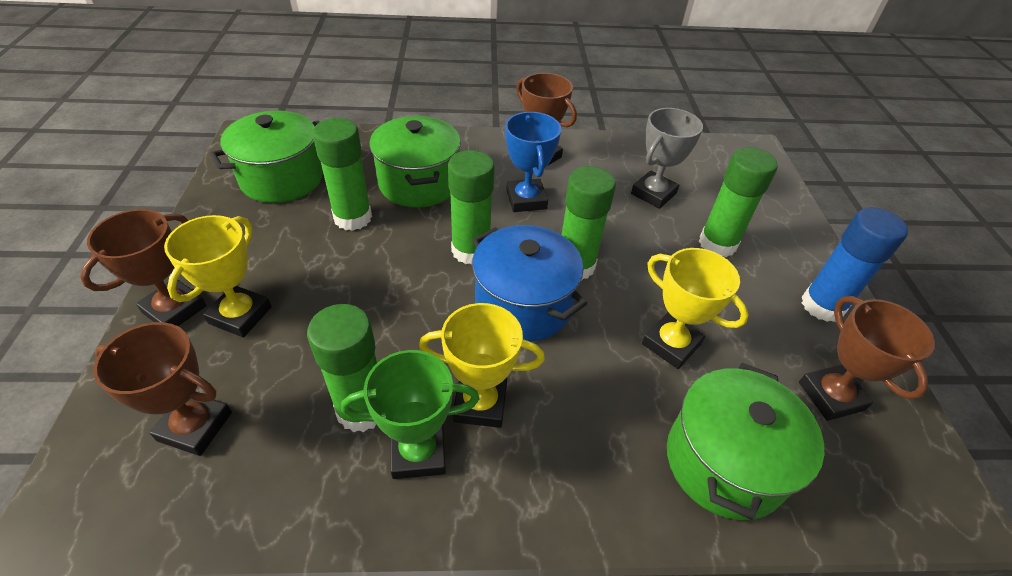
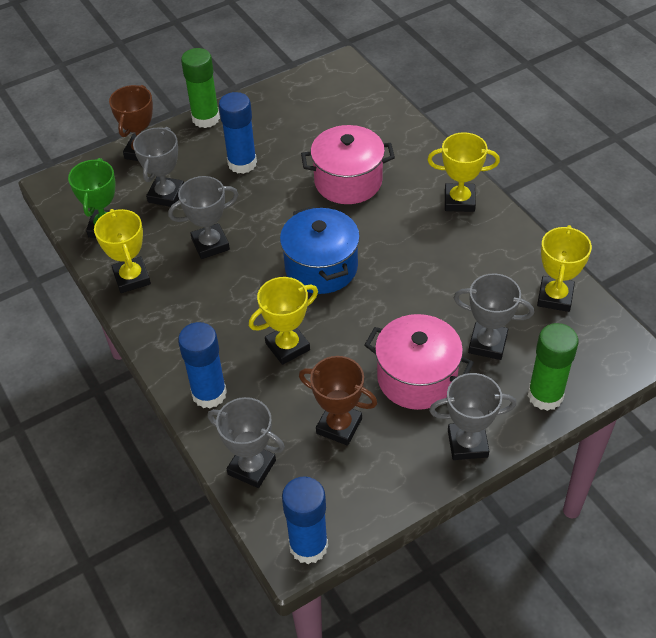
blue glue stick: 1 -> 3
blue trophy: 1 -> 0
brown trophy: 4 -> 2
green glue stick: 5 -> 2
green pot: 3 -> 0
grey trophy: 1 -> 5
pink pot: 0 -> 2
yellow trophy: 3 -> 4

